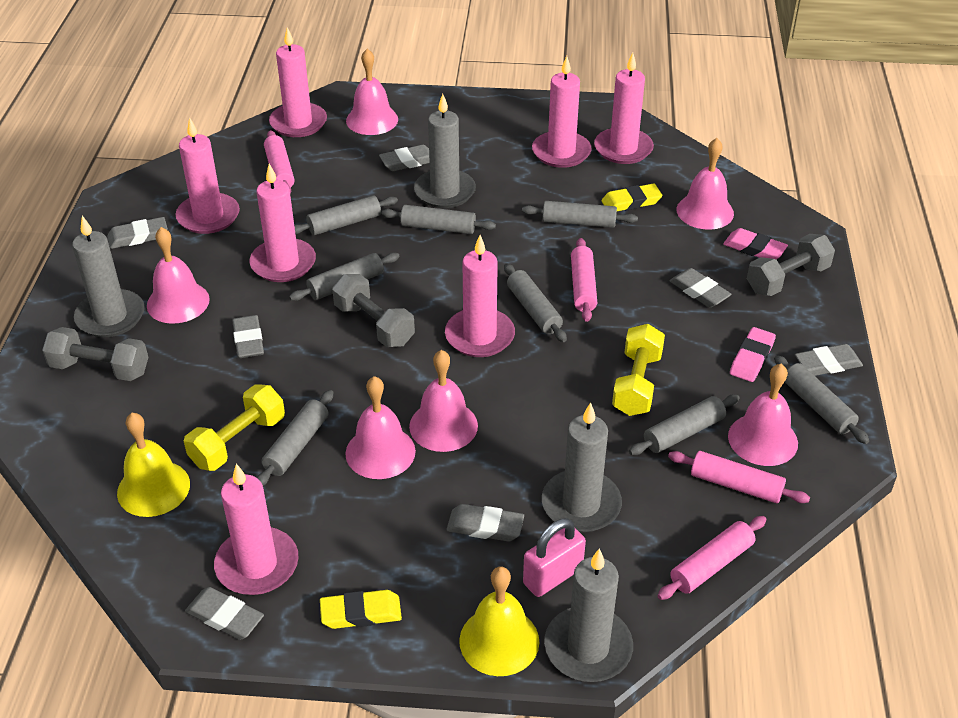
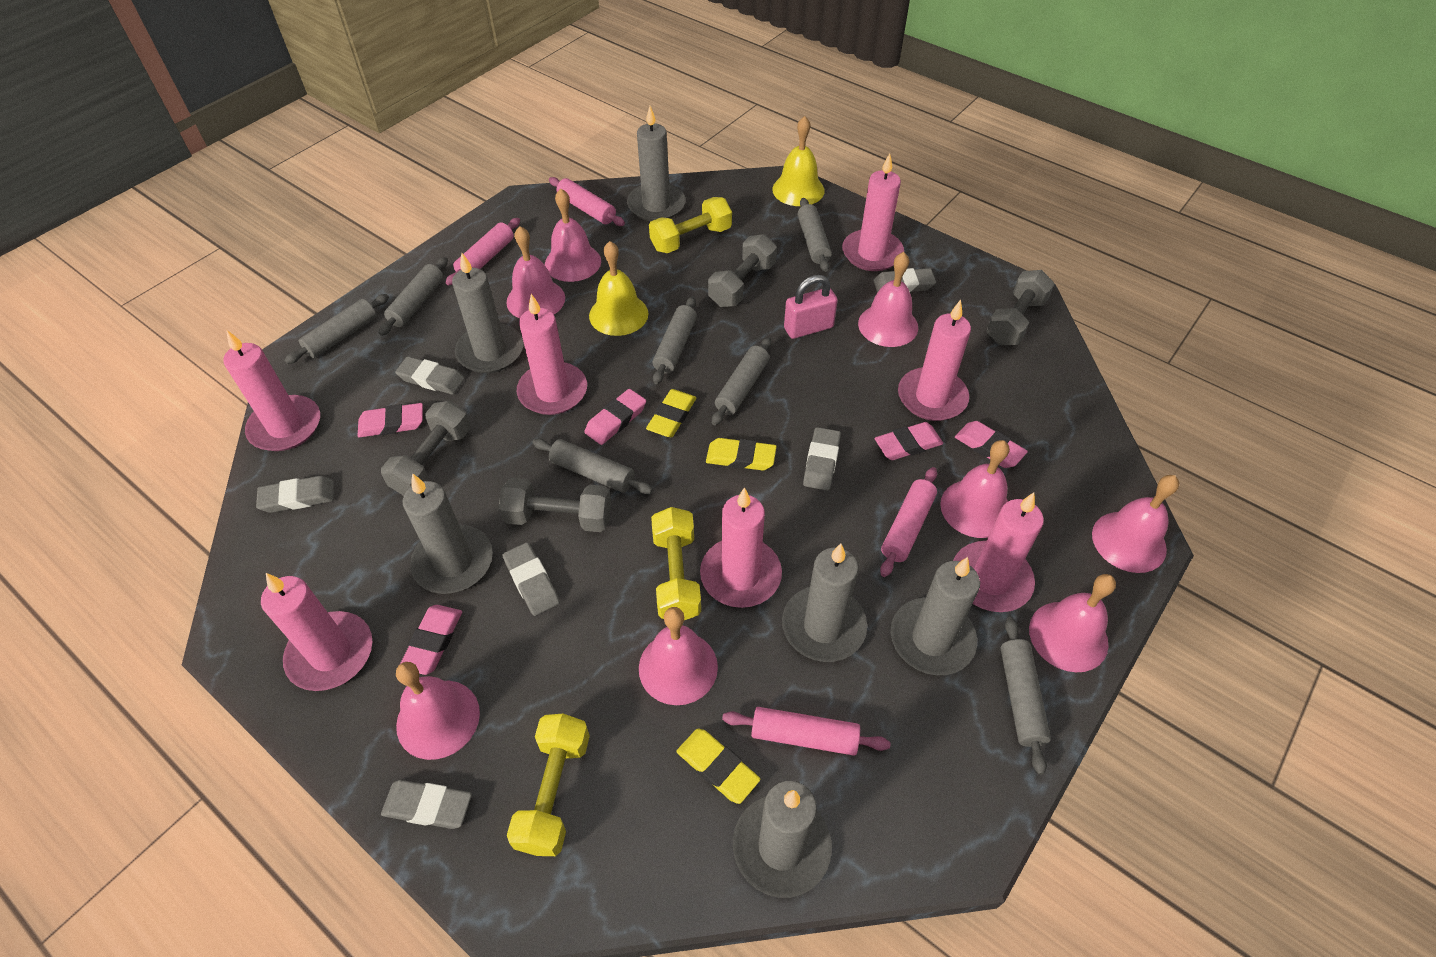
grey candle: 4 -> 6
grey dumbbell: 3 -> 4
grey eraser: 7 -> 6
grey rolling pin: 8 -> 7
pink bell: 6 -> 8
pink eraser: 2 -> 5
yellow dumbbell: 2 -> 3
yellow eraser: 2 -> 3

